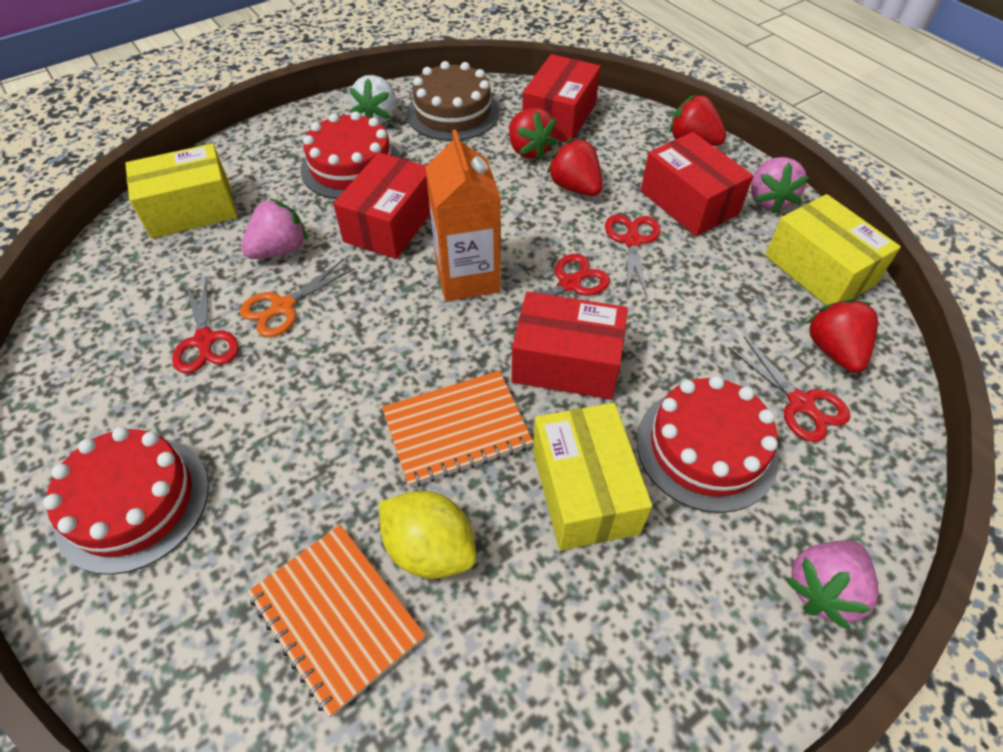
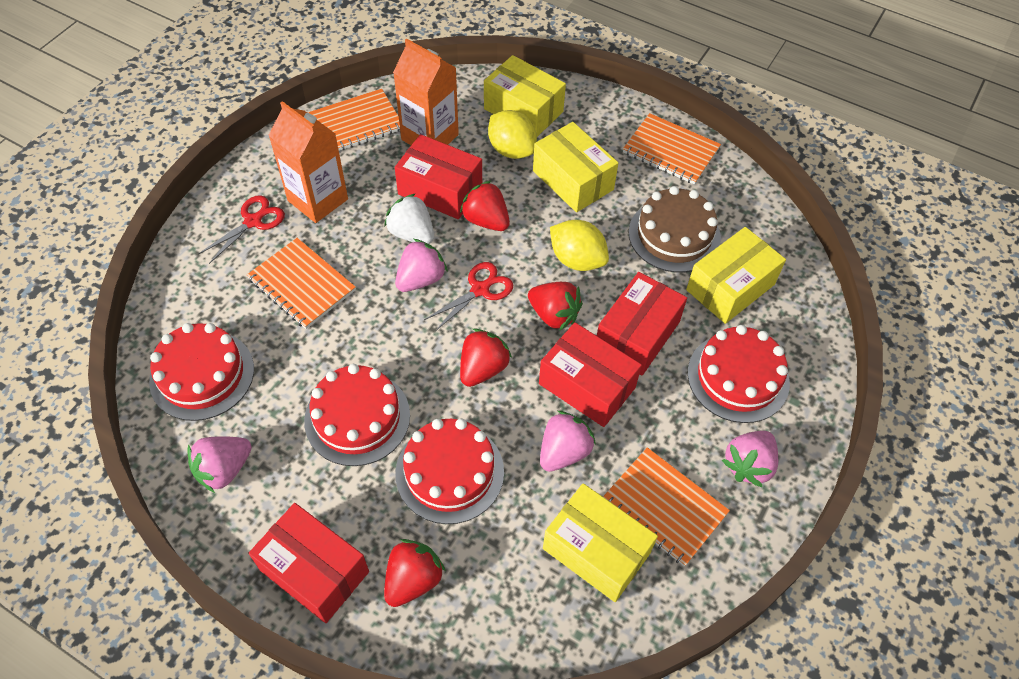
orange carton: 1 -> 2
orange notebook: 2 -> 4
orange scissors: 1 -> 0
pink strawberry: 3 -> 4
red cake: 3 -> 4
red scissors: 4 -> 2
yellow box: 3 -> 4
yellow lemon: 1 -> 2

